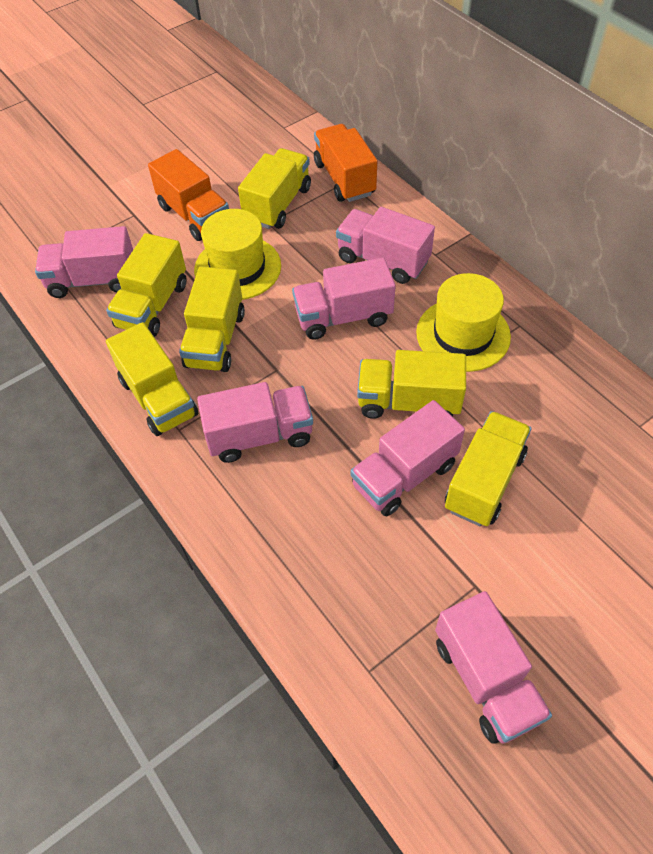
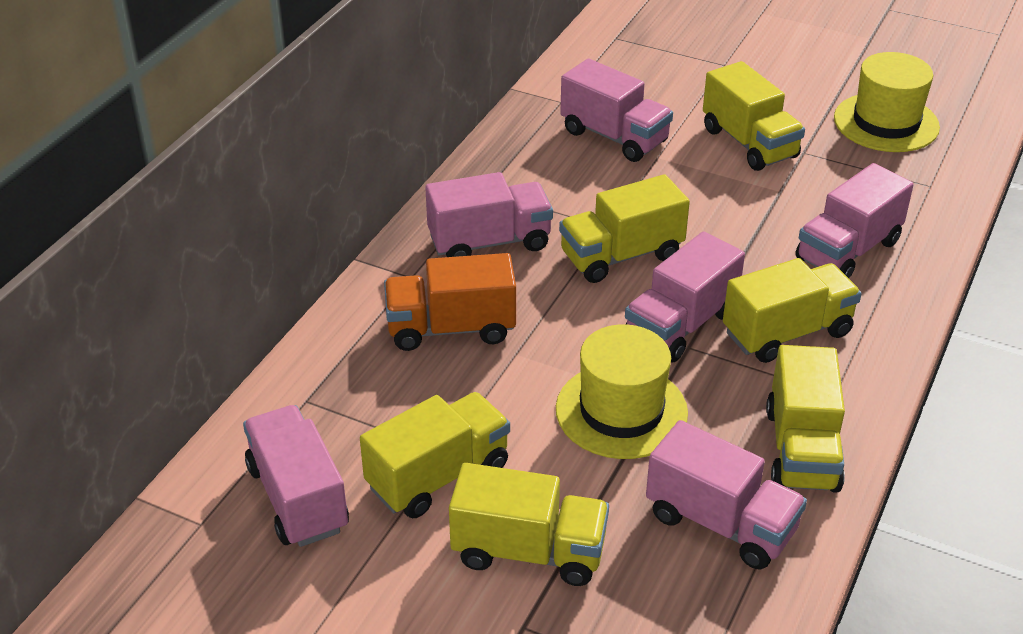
orange truck: 2 -> 1

